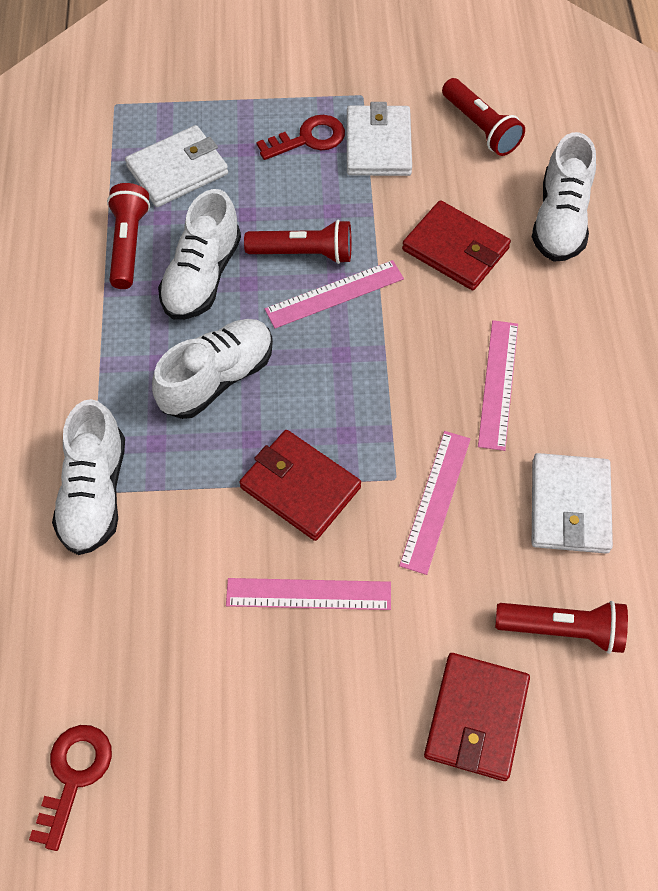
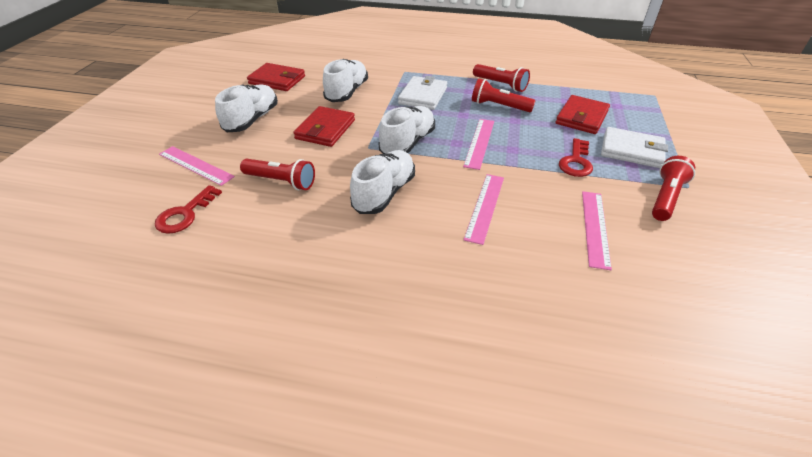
white wallet: 3 -> 2

